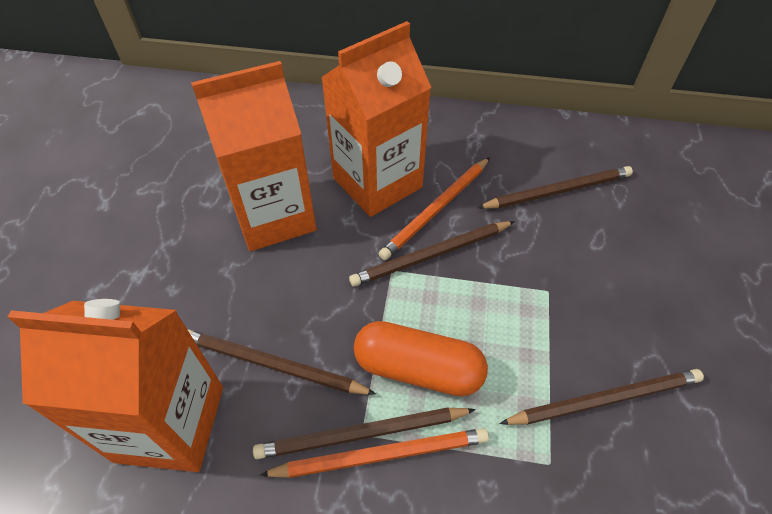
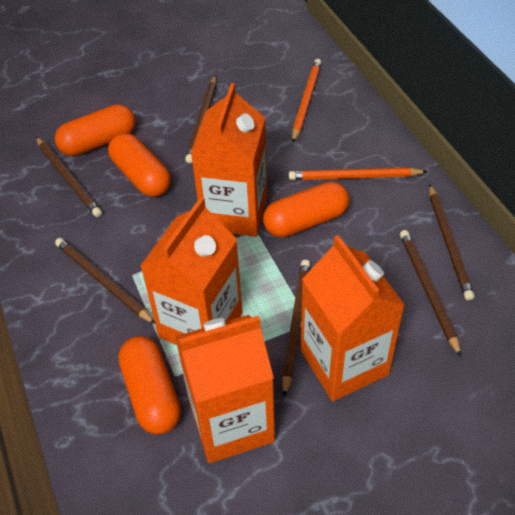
brown pencil: 5 -> 6
orange capsule: 1 -> 4
orange carton: 3 -> 4

